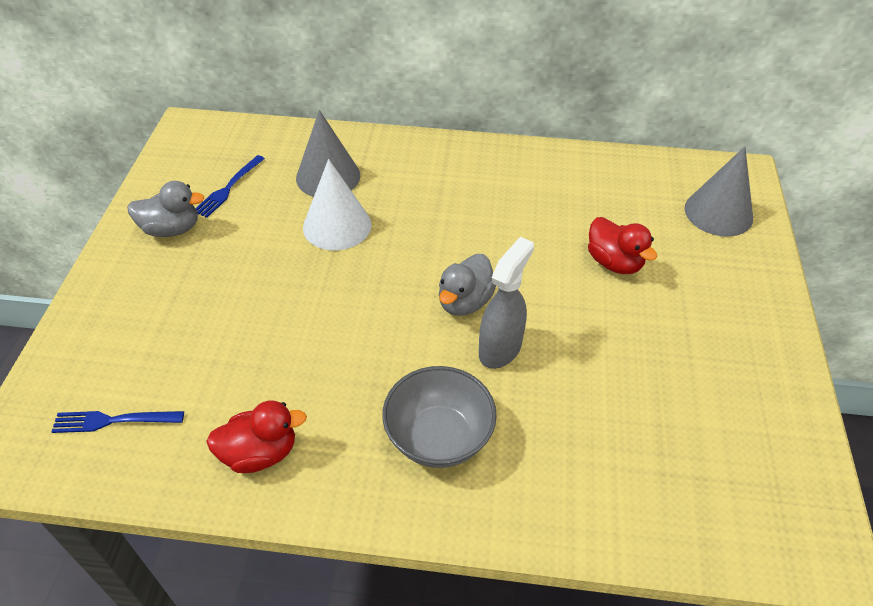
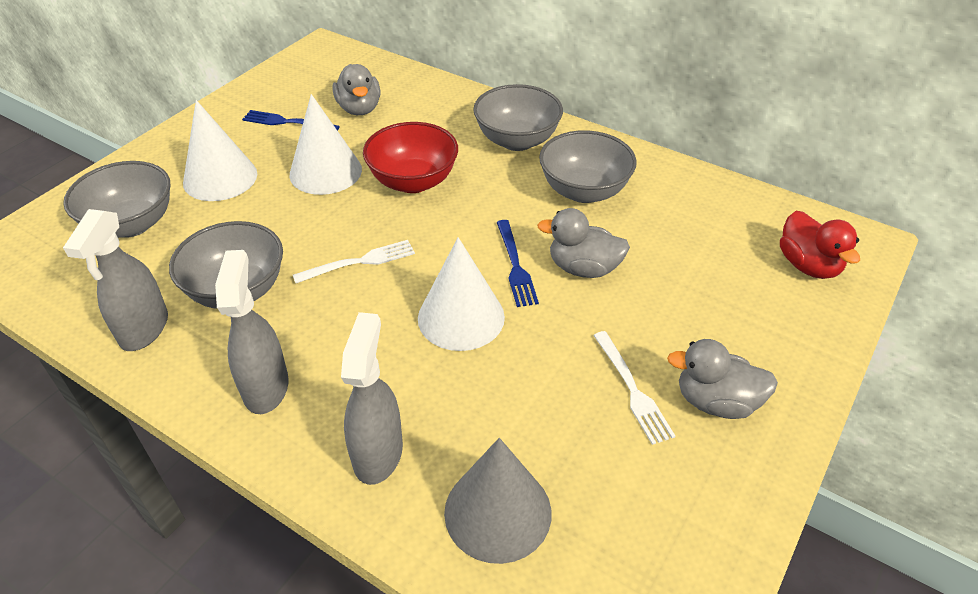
grey bowl: 1 -> 4
grey cone: 2 -> 1
grey duck: 2 -> 3
grey spray bottle: 1 -> 3
red bowl: 0 -> 1
red duck: 2 -> 1
white cone: 1 -> 3
white fork: 0 -> 2

